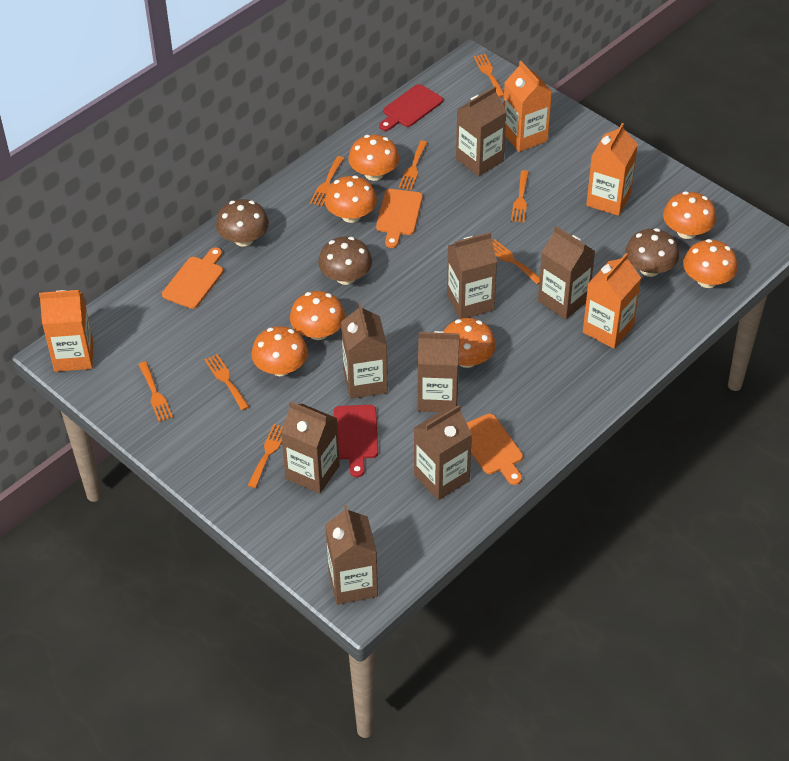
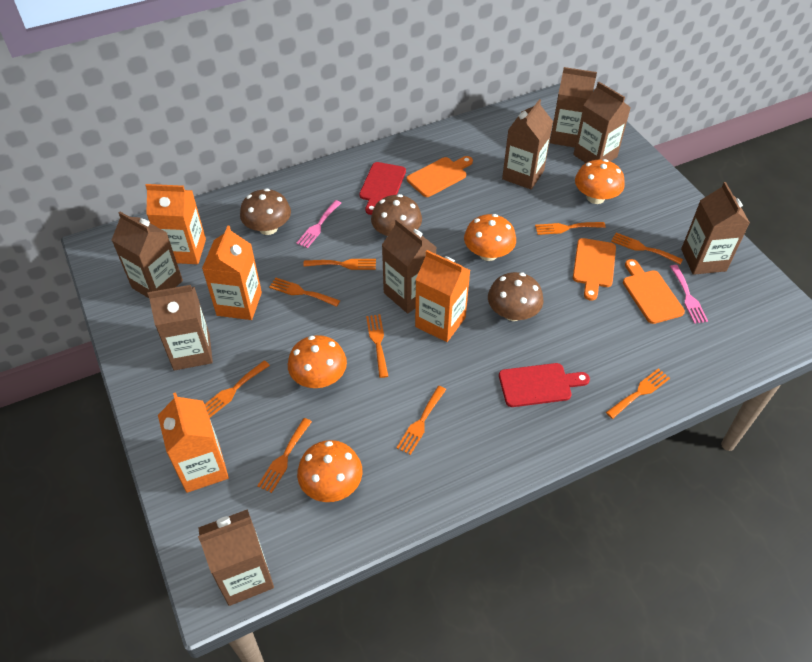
orange fork: 8 -> 9
orange mushroom: 7 -> 4
pink fork: 0 -> 2

